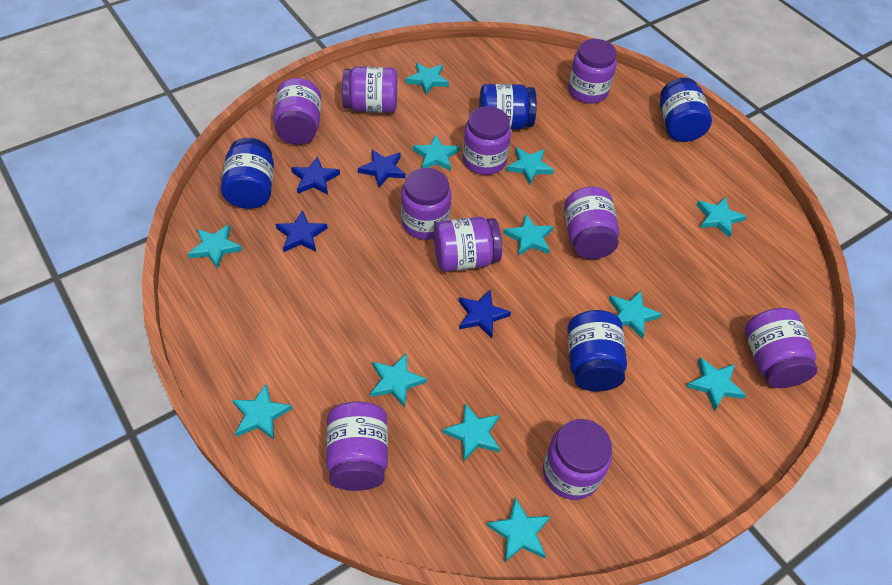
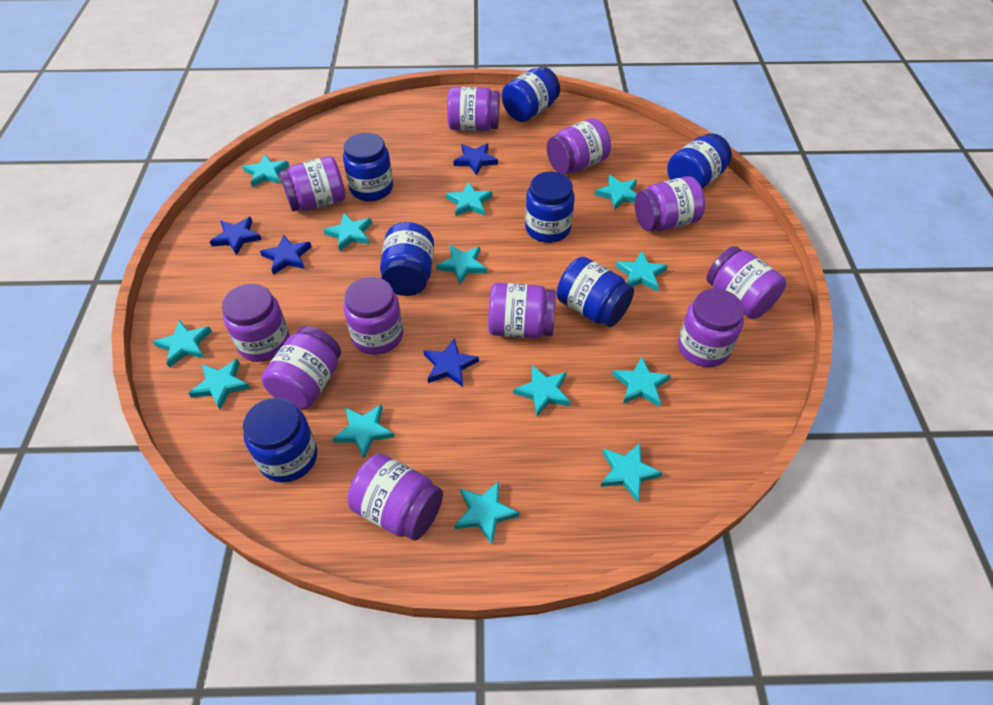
blue jar: 4 -> 7
purple jar: 10 -> 11
turquoise star: 12 -> 13

